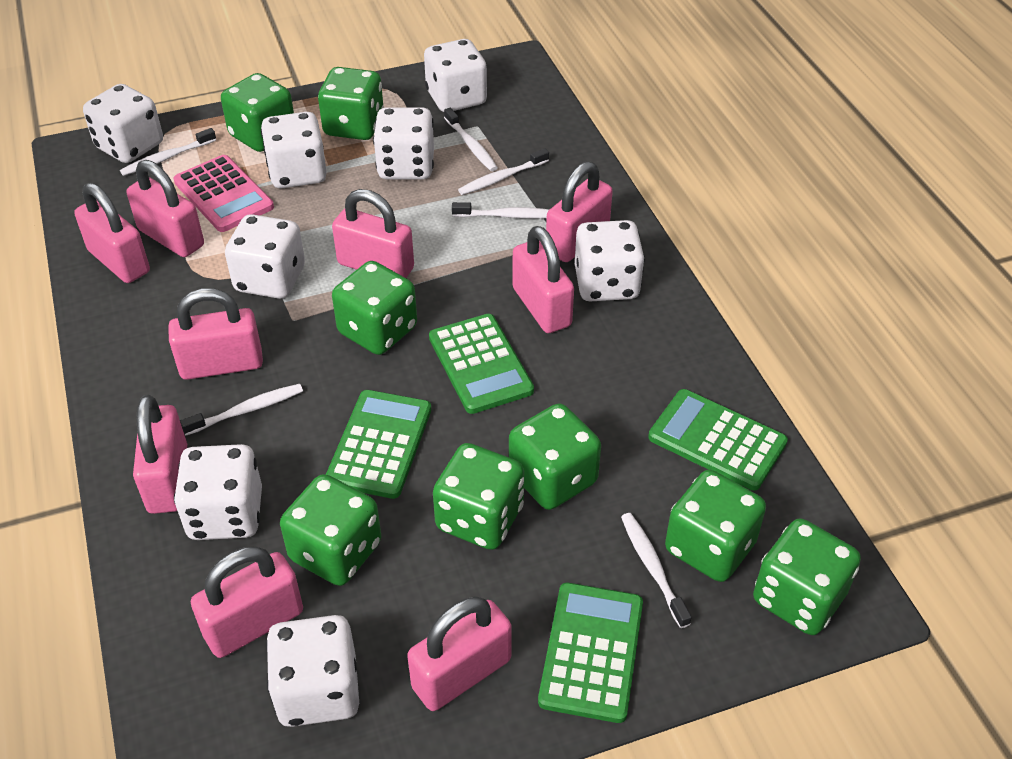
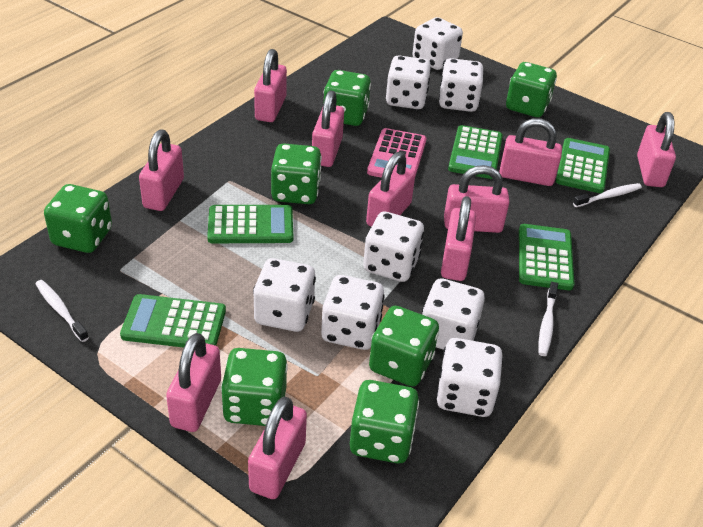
green calculator: 4 -> 5
green dice: 8 -> 7
pink padlock: 9 -> 10
white toothbrush: 6 -> 3

